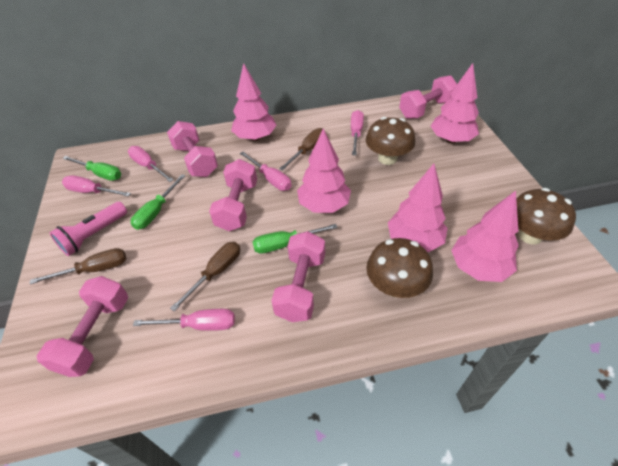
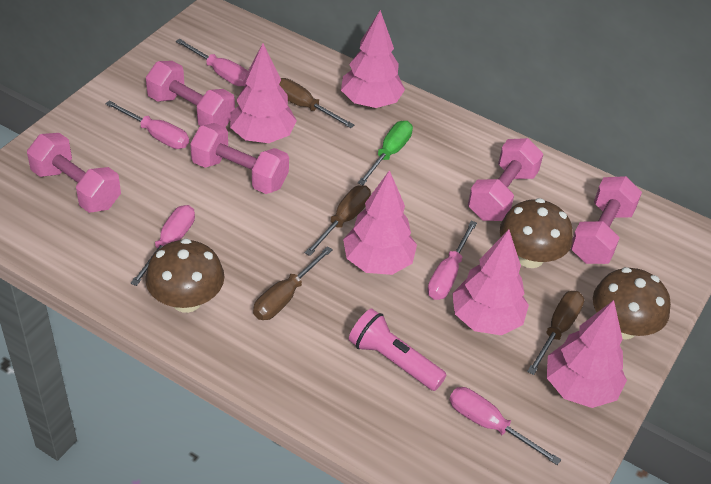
brown screwdriver: 3 -> 4
green screwdriver: 3 -> 1

